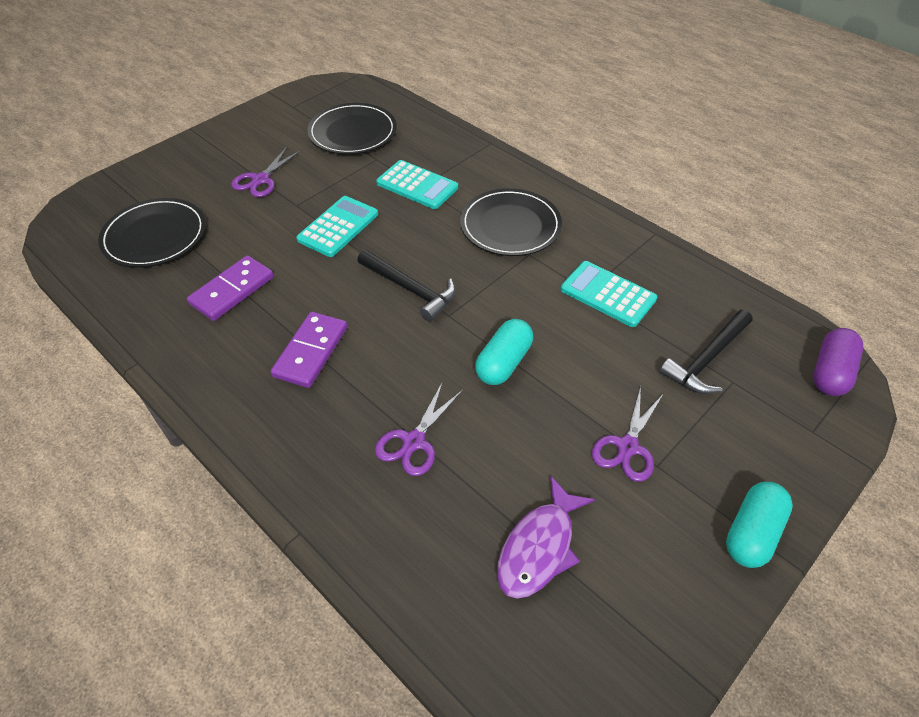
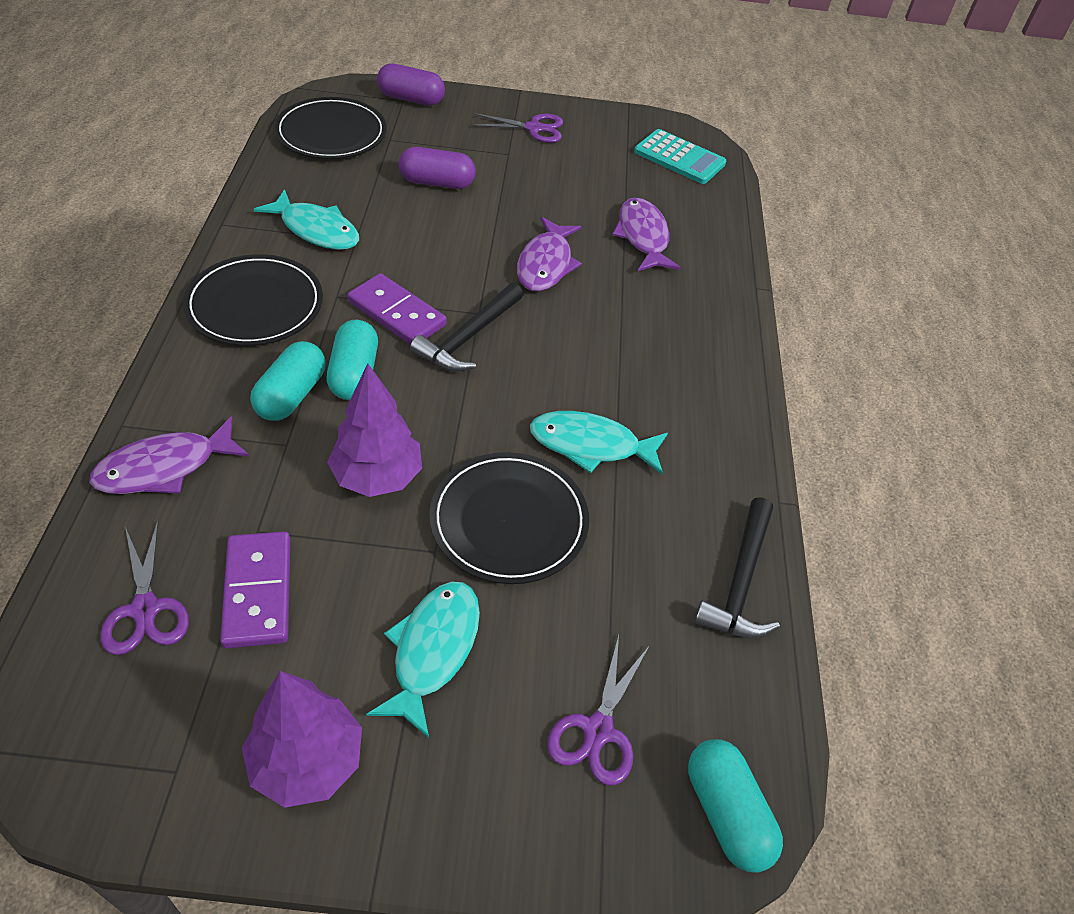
purple capsule: 1 -> 2
purple fish: 1 -> 3
purple tree: 0 -> 2
turquoise calculator: 3 -> 1
turquoise capsule: 2 -> 3
turquoise fish: 0 -> 3

